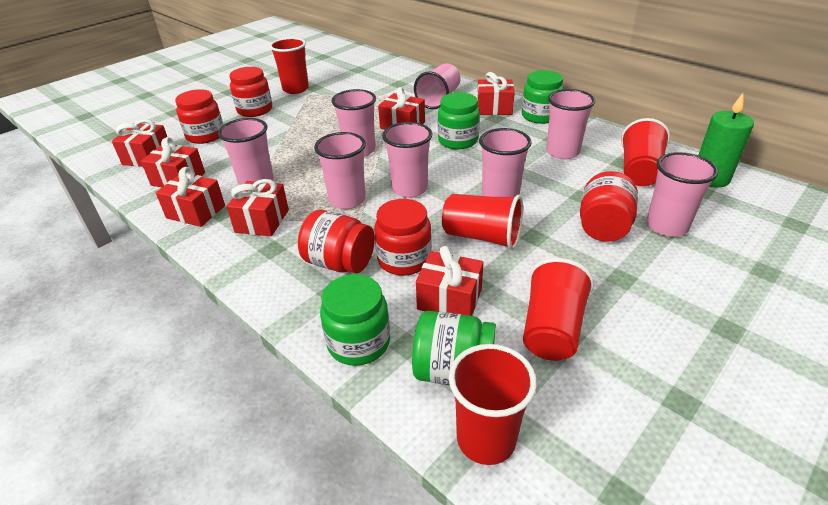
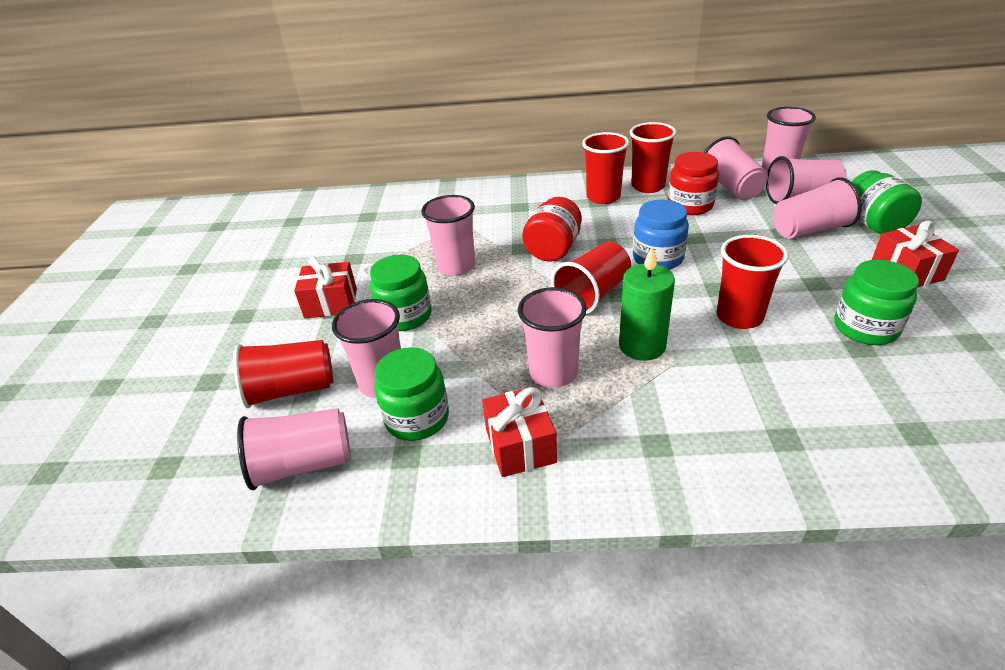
blue jar: 0 -> 1
red gift: 7 -> 3
red jar: 5 -> 2

